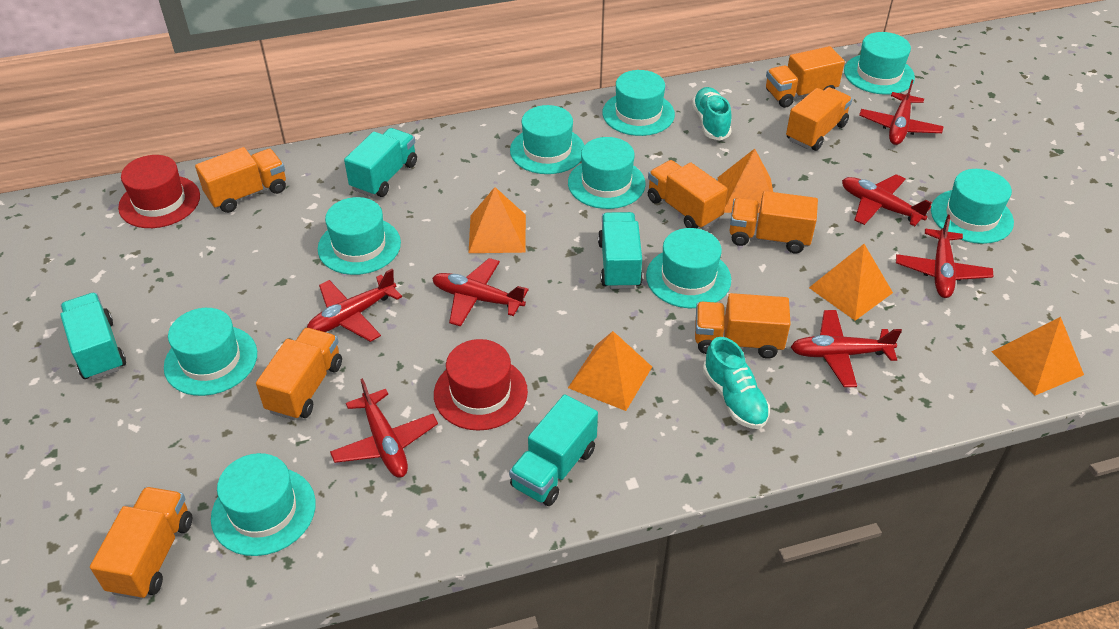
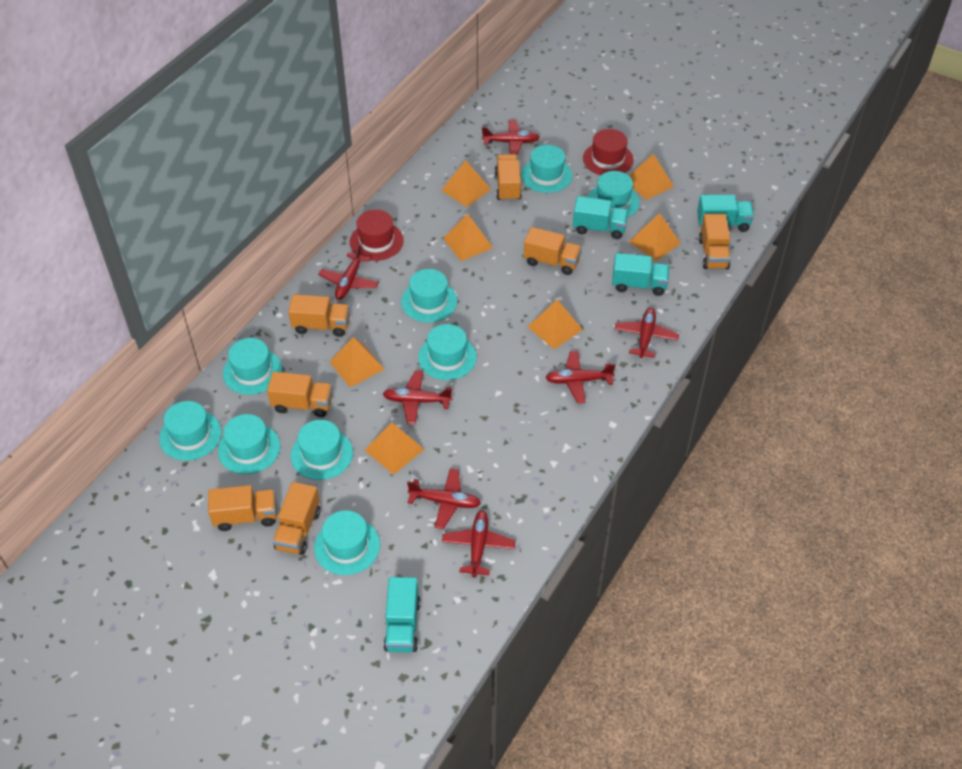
orange pyramid: 5 -> 7
orange truck: 8 -> 7
turquoise shoe: 2 -> 0

